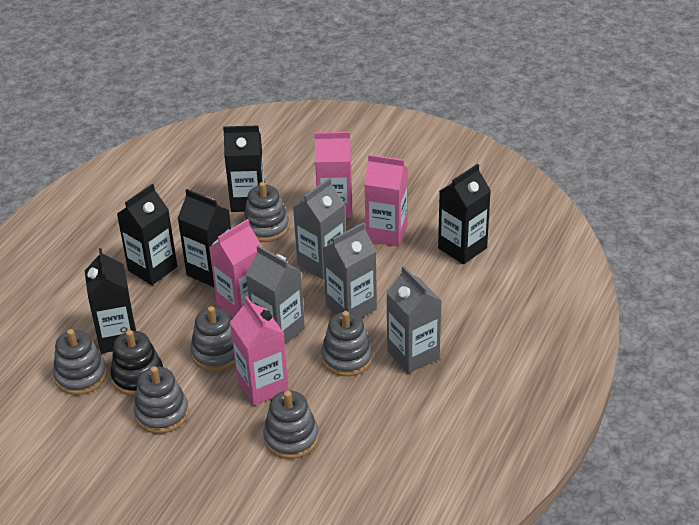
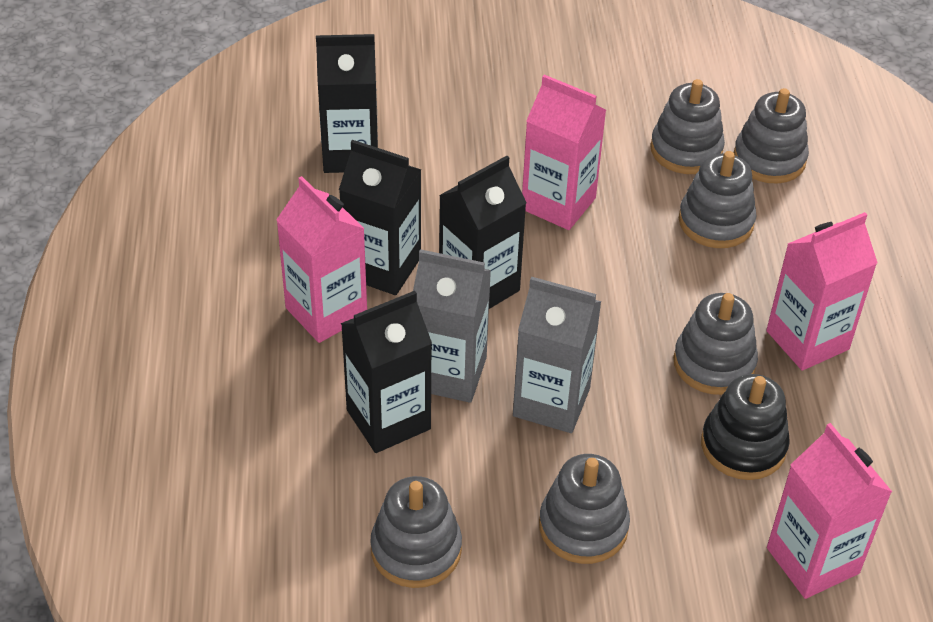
black carton: 5 -> 4
grey carton: 4 -> 2

